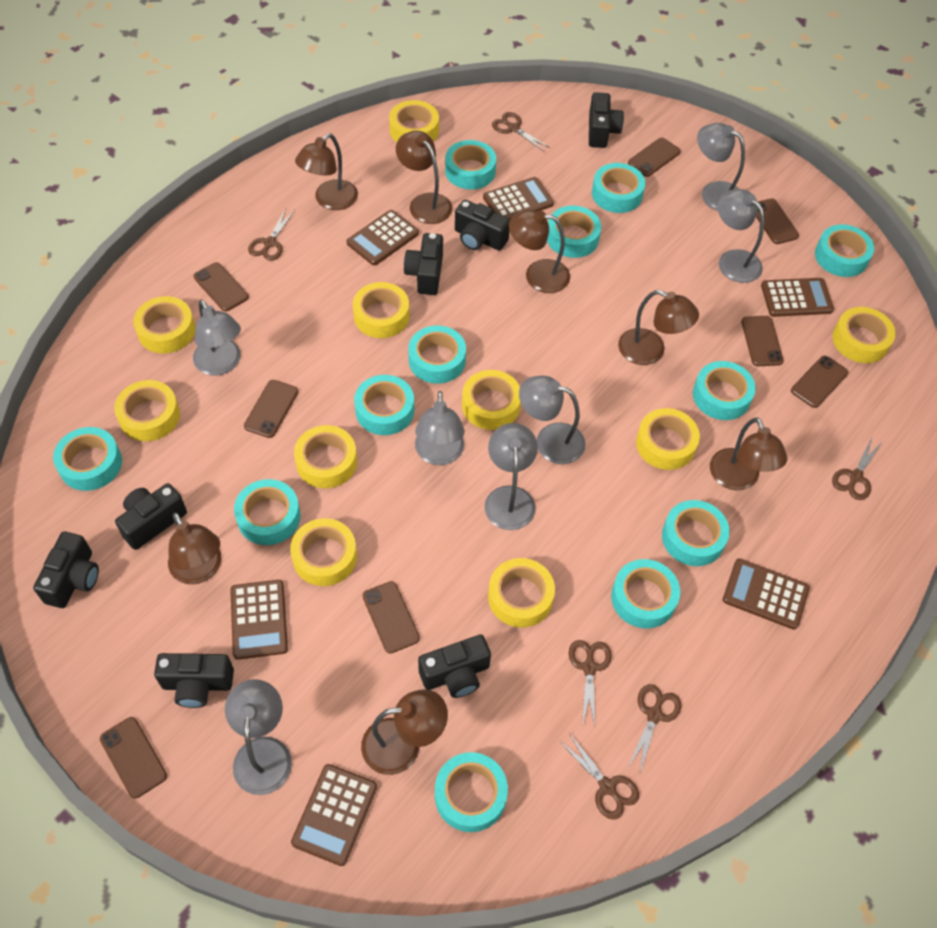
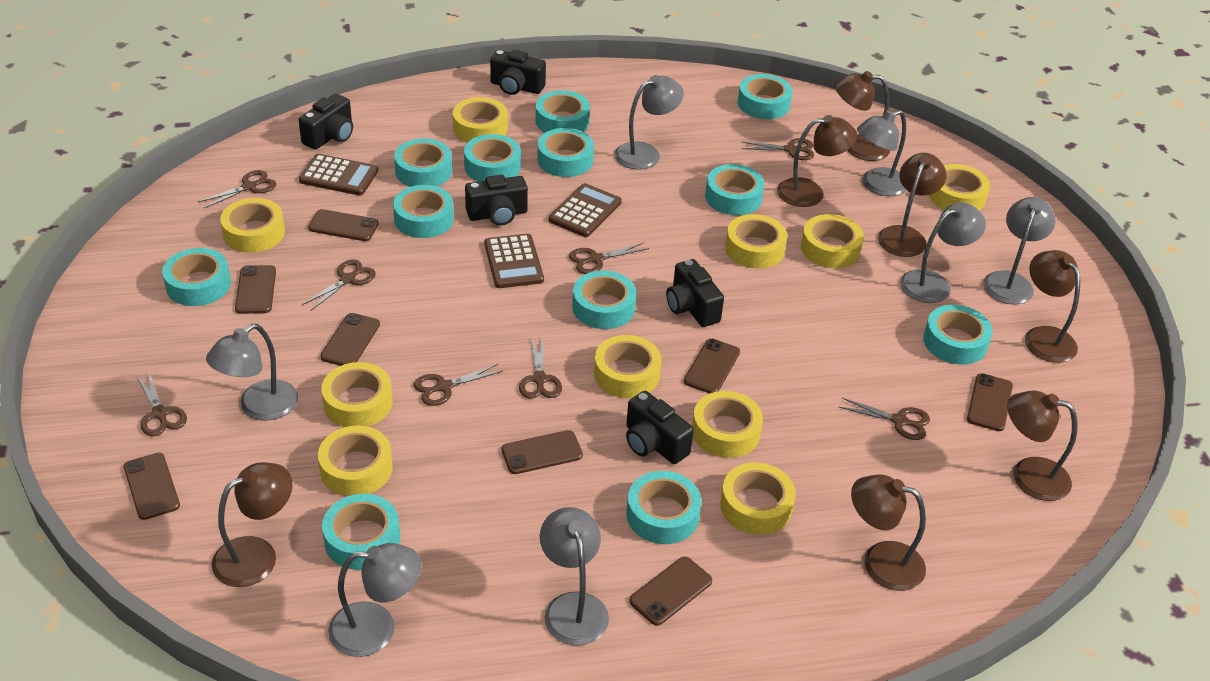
black camera: 7 -> 5
brown calculator: 6 -> 3
brown scissors: 6 -> 8

